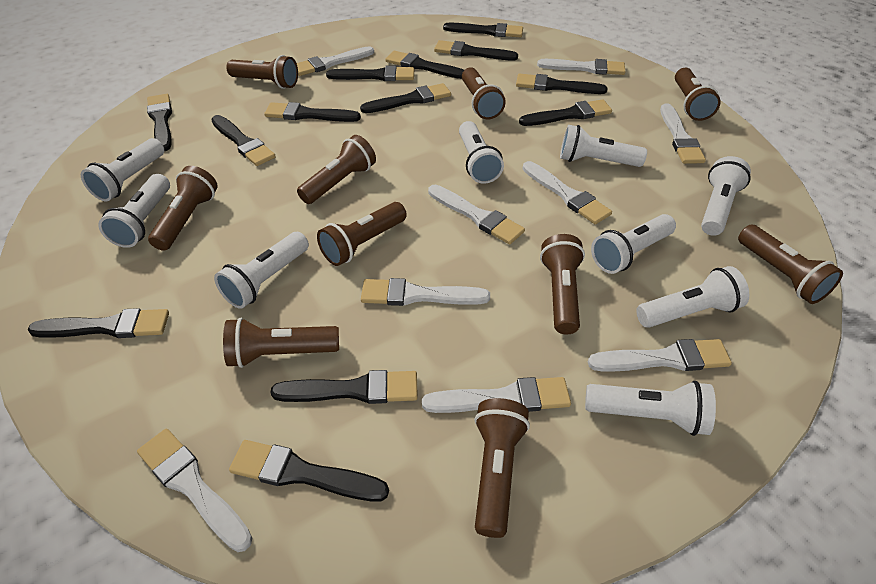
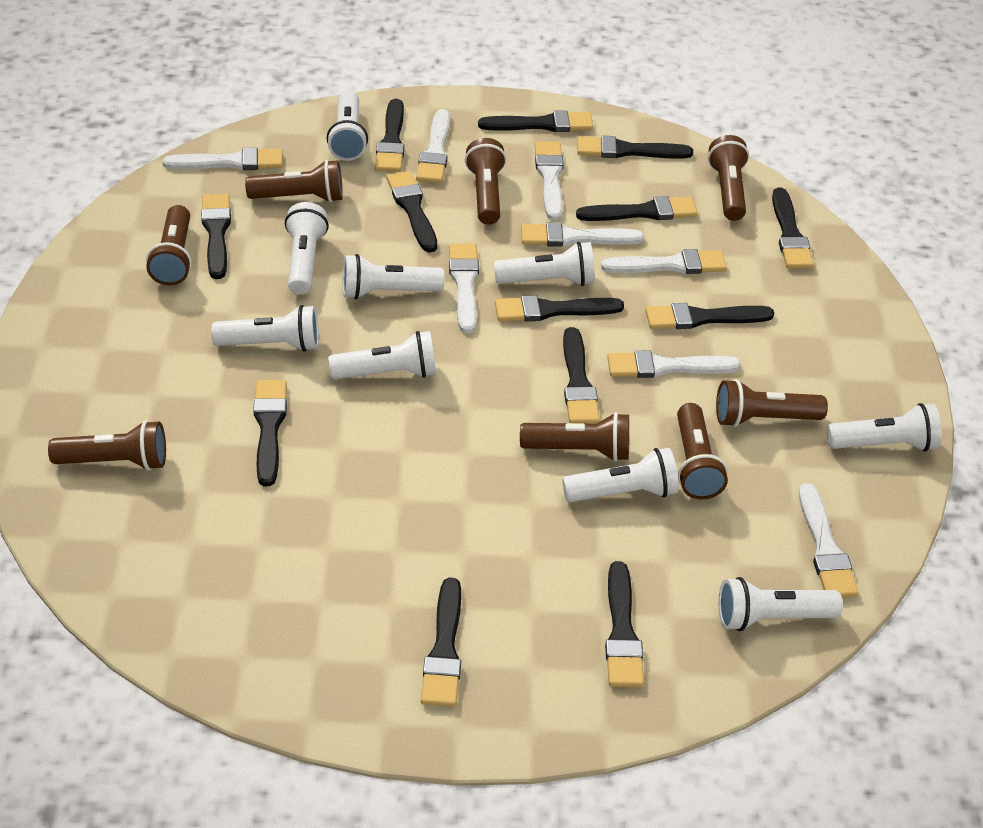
brown flashlight: 10 -> 8
white brush: 9 -> 8

